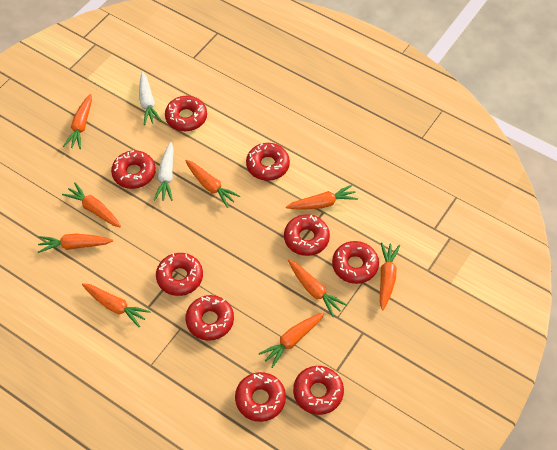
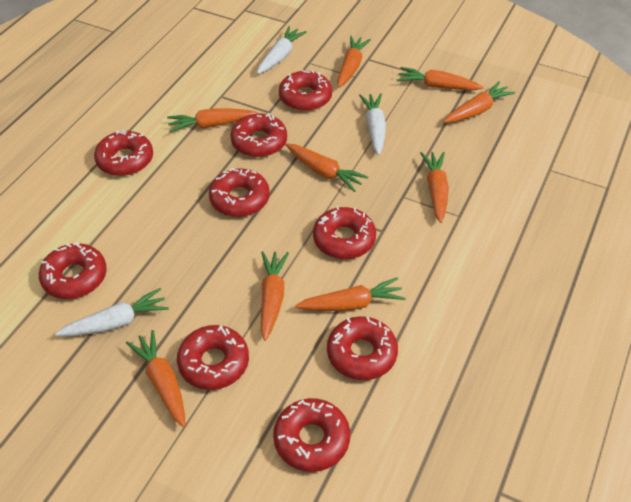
white carrot: 2 -> 3

